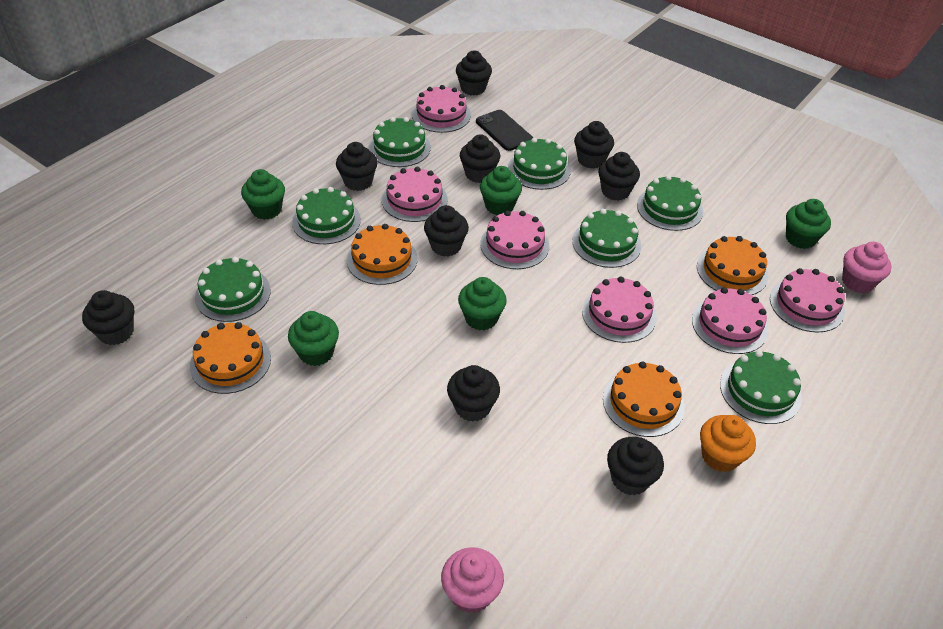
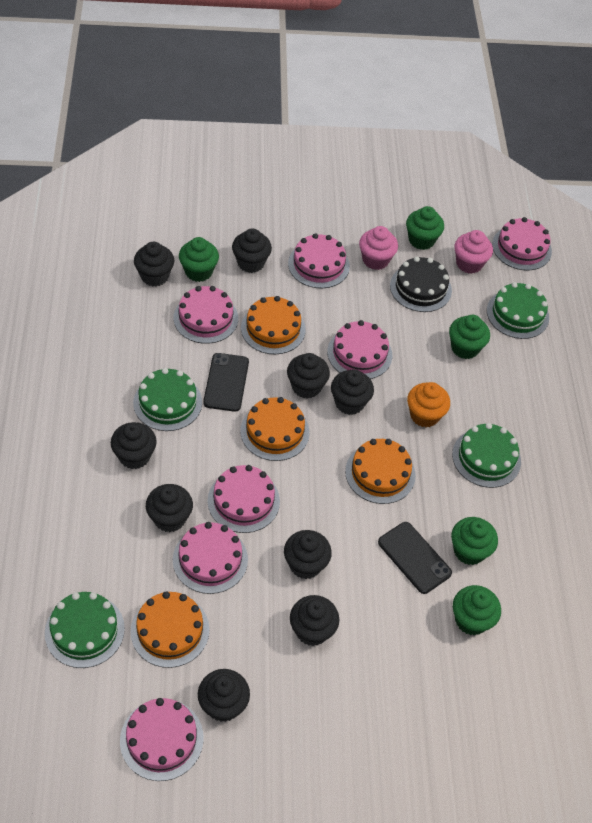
black cake: 0 -> 1
black phone: 1 -> 2
green cake: 7 -> 4
pink cake: 6 -> 7

